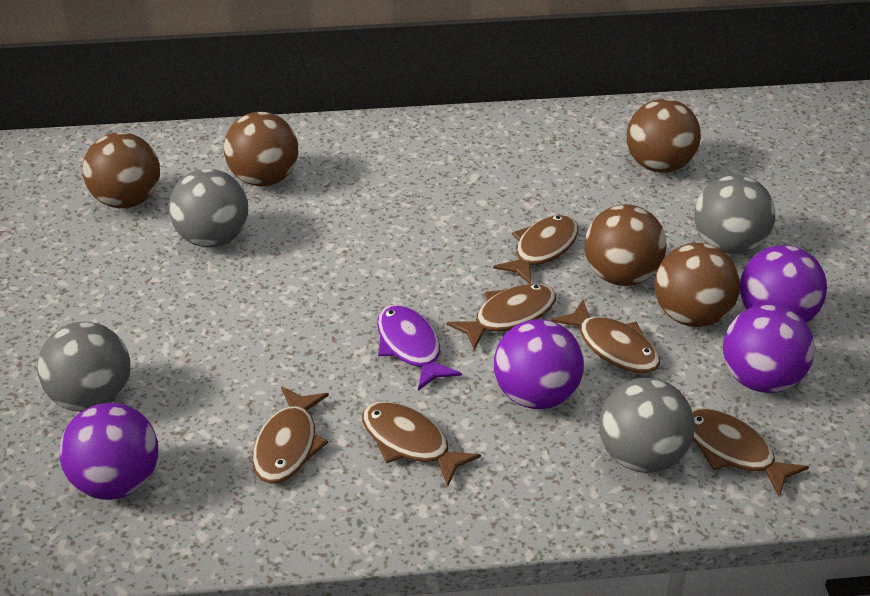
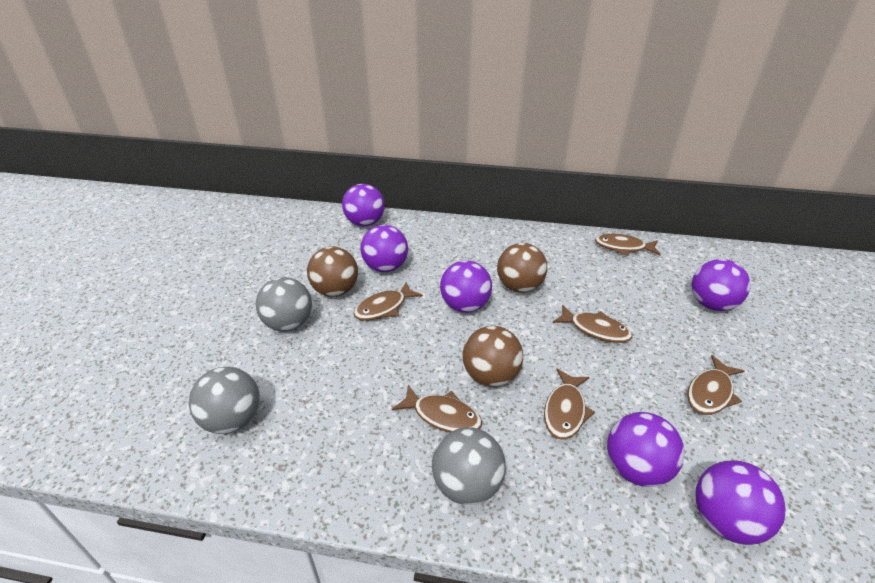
brown ball: 5 -> 3
grey ball: 4 -> 3
purple ball: 4 -> 6
purple fish: 1 -> 0

